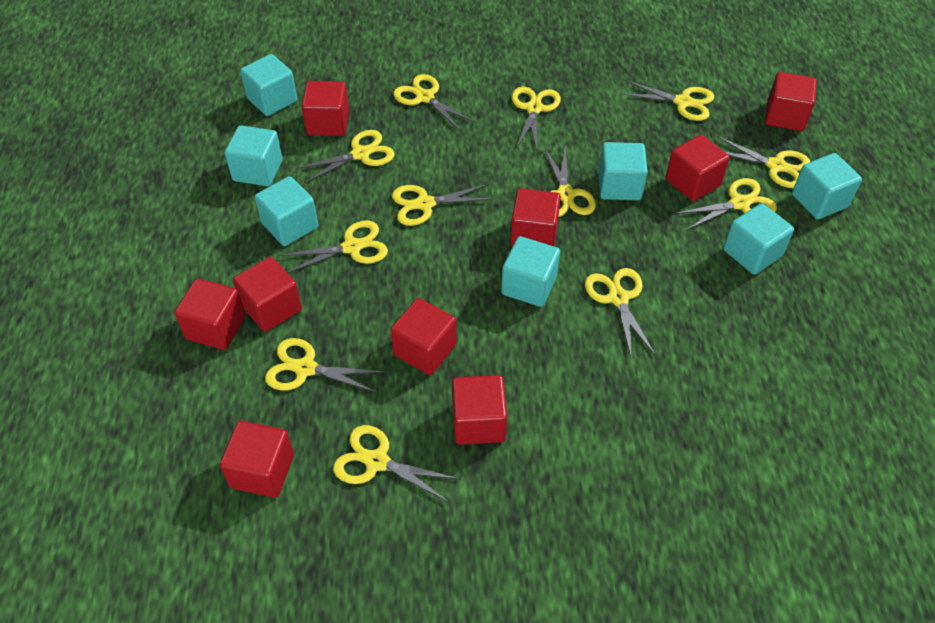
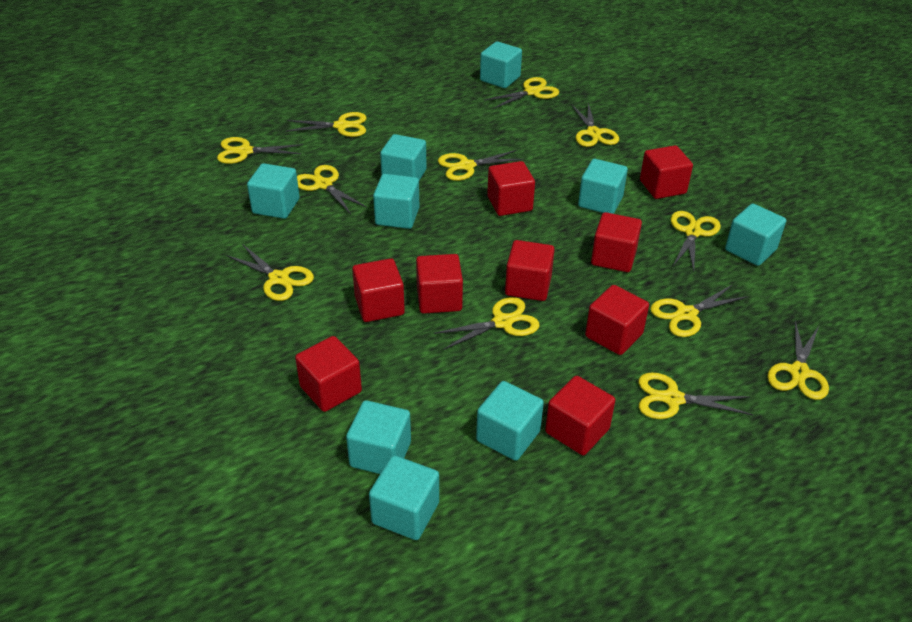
turquoise cube: 7 -> 9

